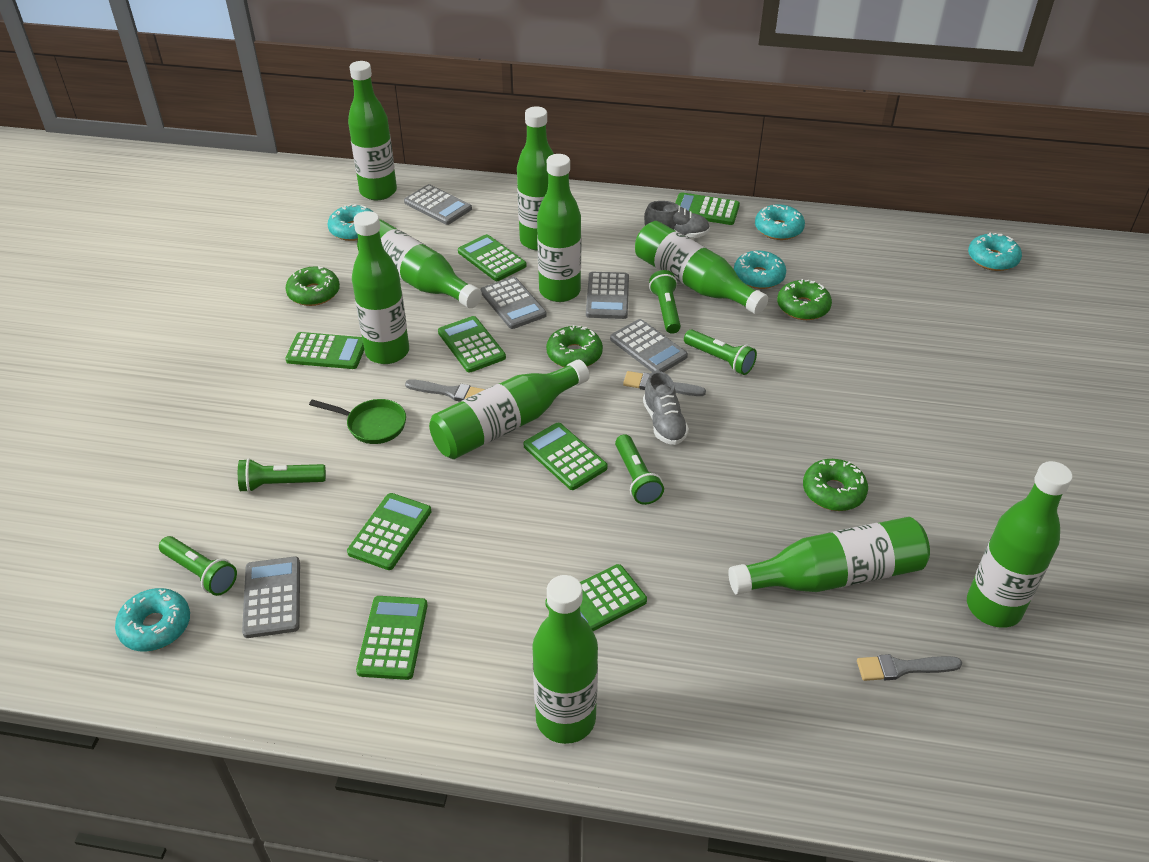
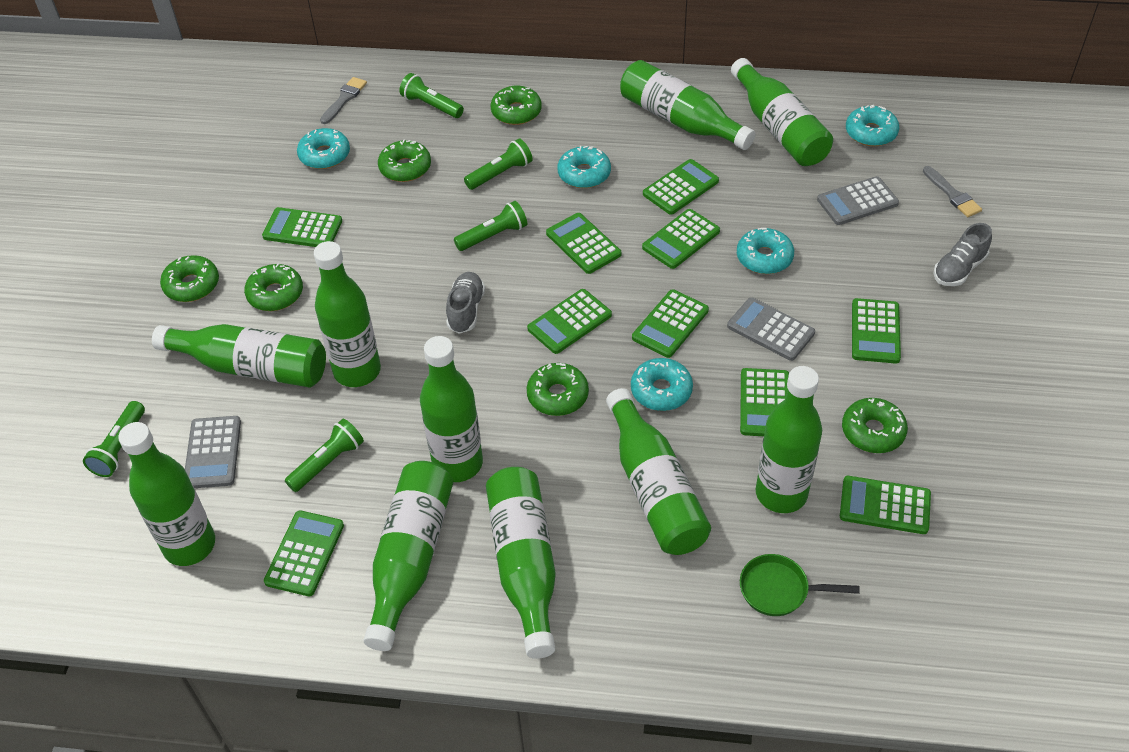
green calculator: 8 -> 10
green donut: 4 -> 6
grey brush: 3 -> 2
grey calculator: 5 -> 3

